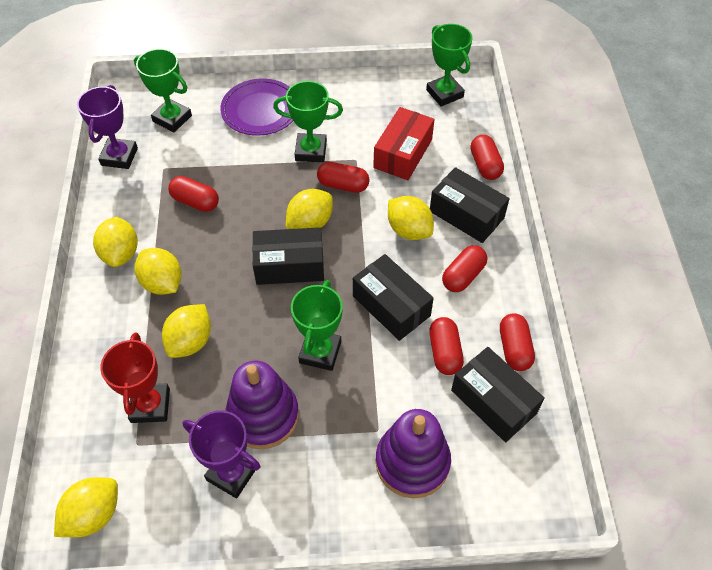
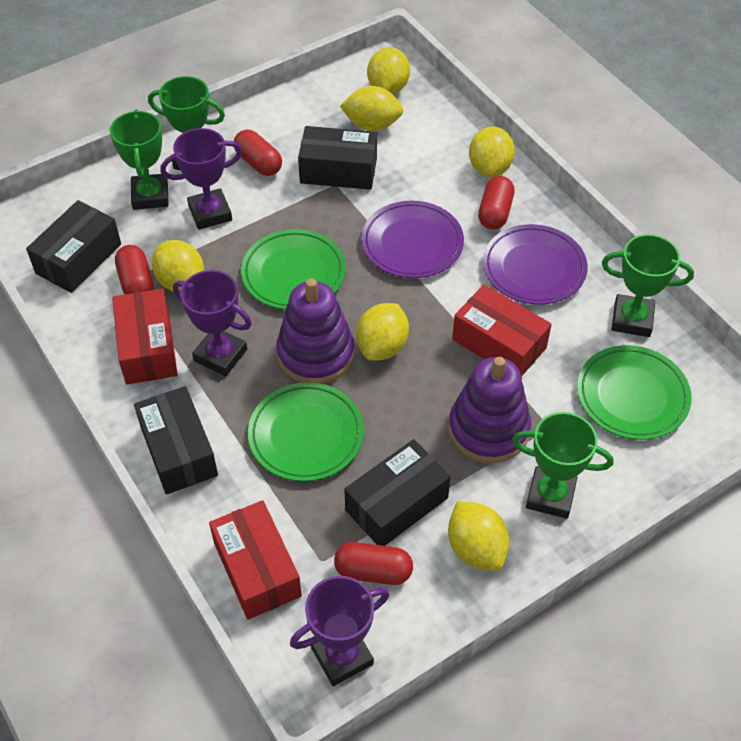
green plate: 0 -> 3
purple plate: 1 -> 2
purple trophy: 2 -> 3
red box: 1 -> 3
red capsule: 6 -> 4
red trophy: 1 -> 0

